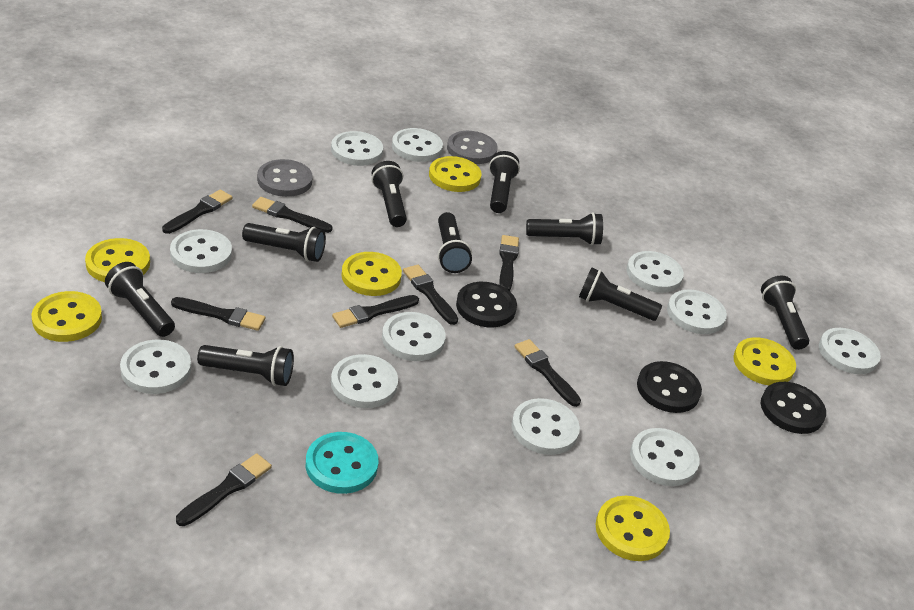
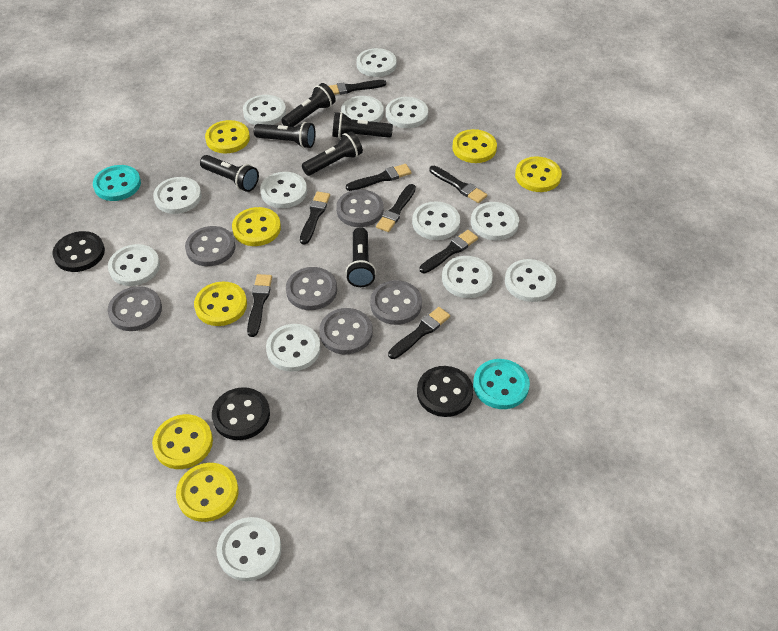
black flashlight: 9 -> 6
grey button: 2 -> 6
turquoise button: 1 -> 2
white button: 11 -> 13
yellow button: 6 -> 7

